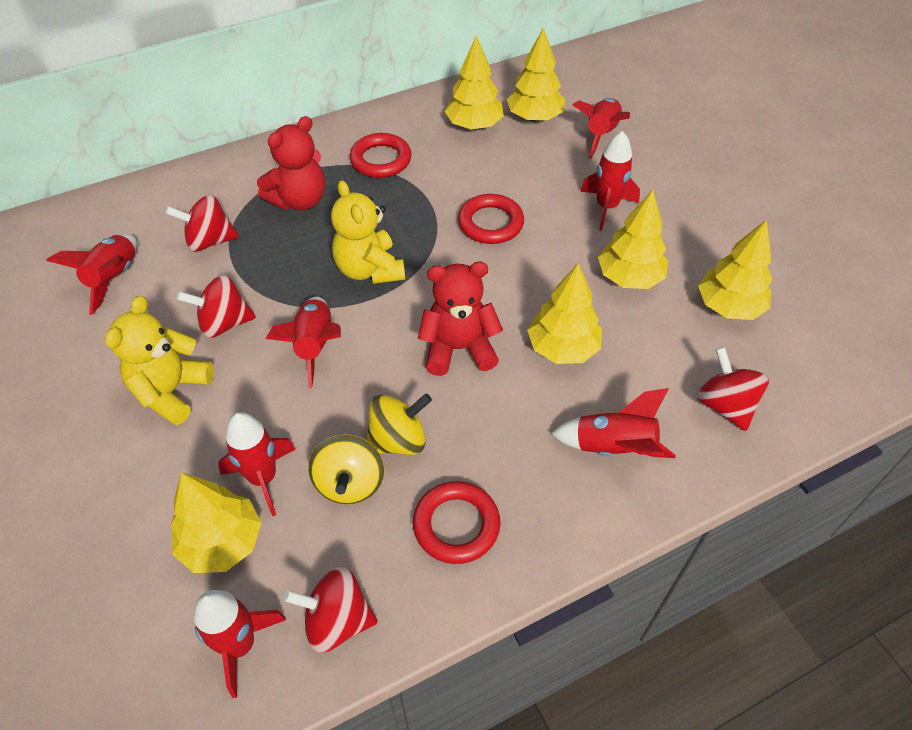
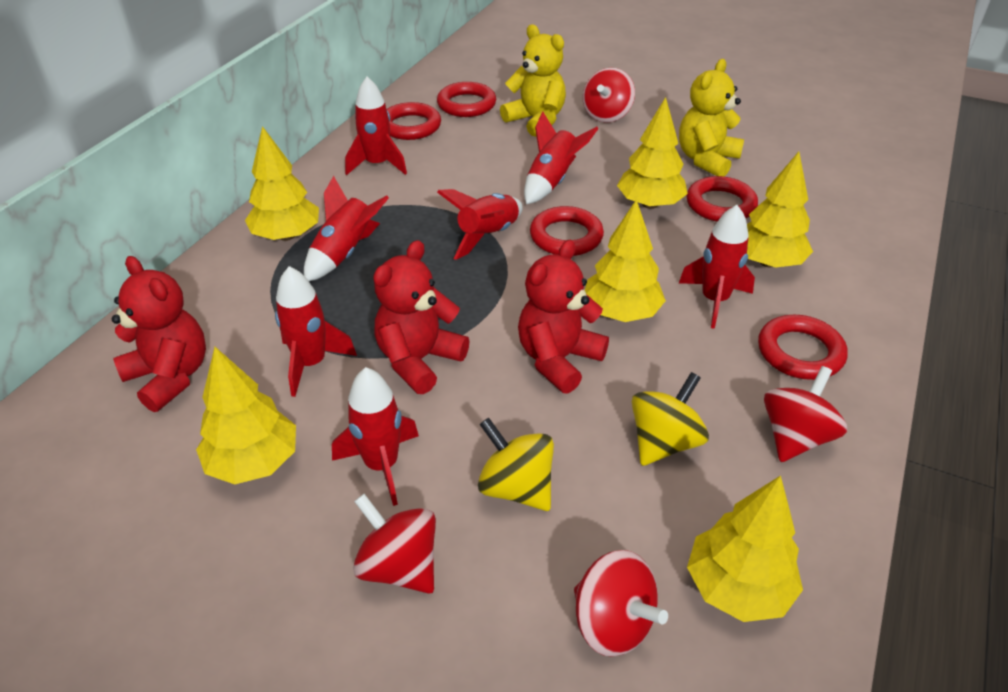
red ring: 3 -> 5
red teddy bear: 2 -> 3

